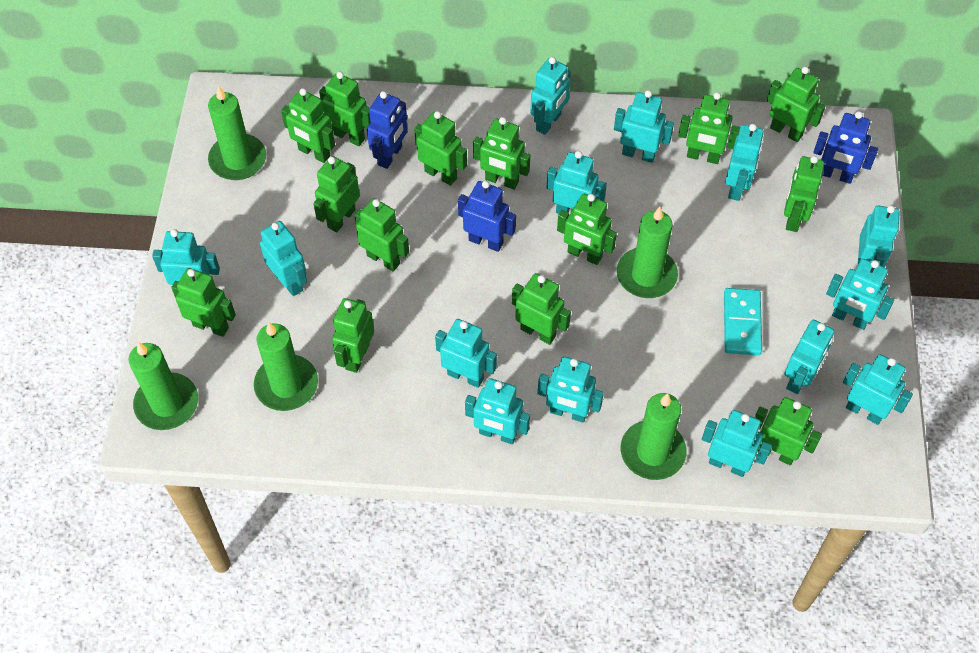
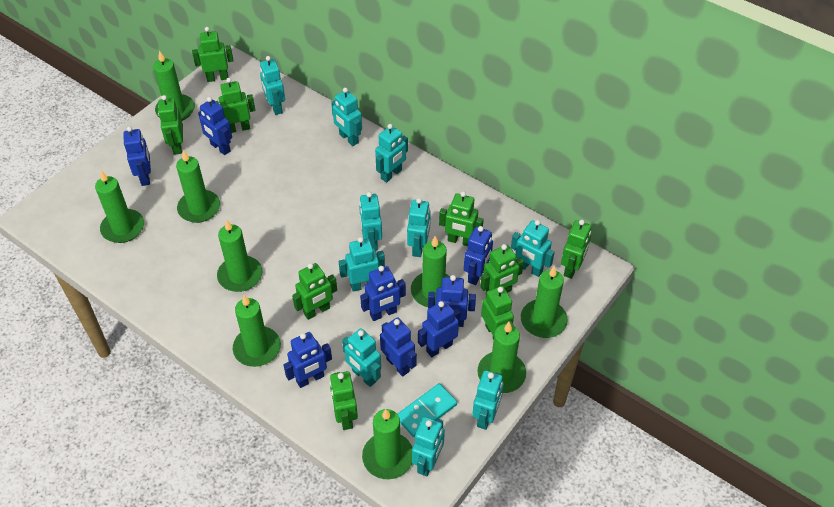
blue robot: 3 -> 8
green candle: 5 -> 9
green robot: 14 -> 9
turquoise robot: 14 -> 10

